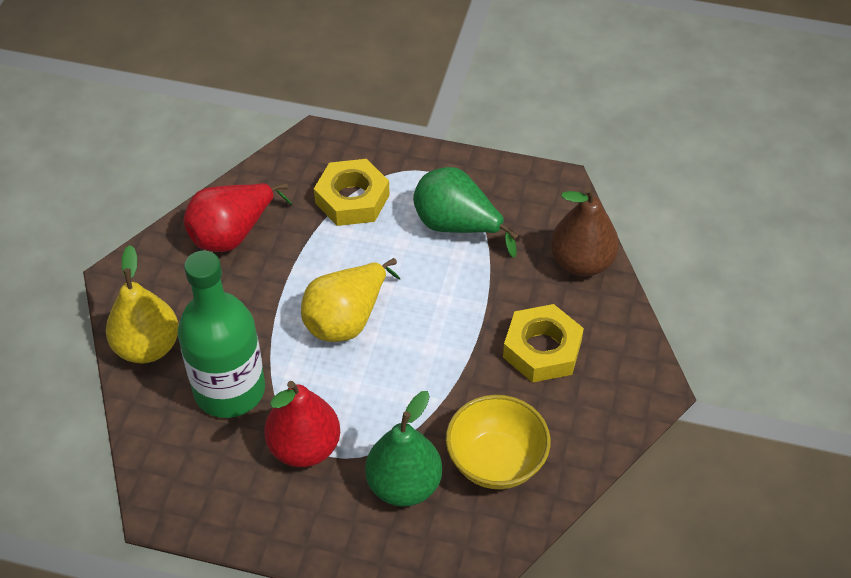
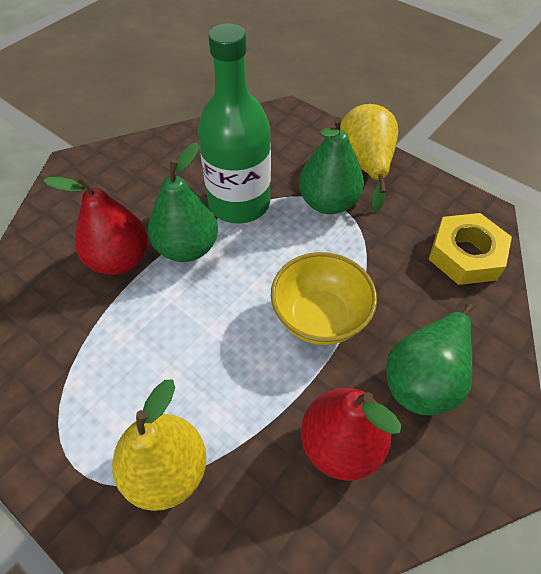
brown pear: 1 -> 0
green pear: 2 -> 3
yellow nut: 2 -> 1

